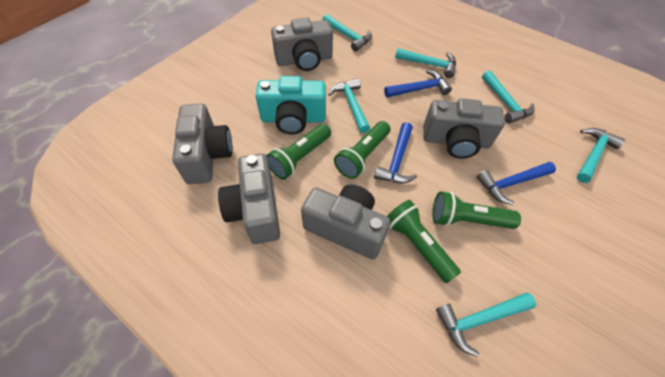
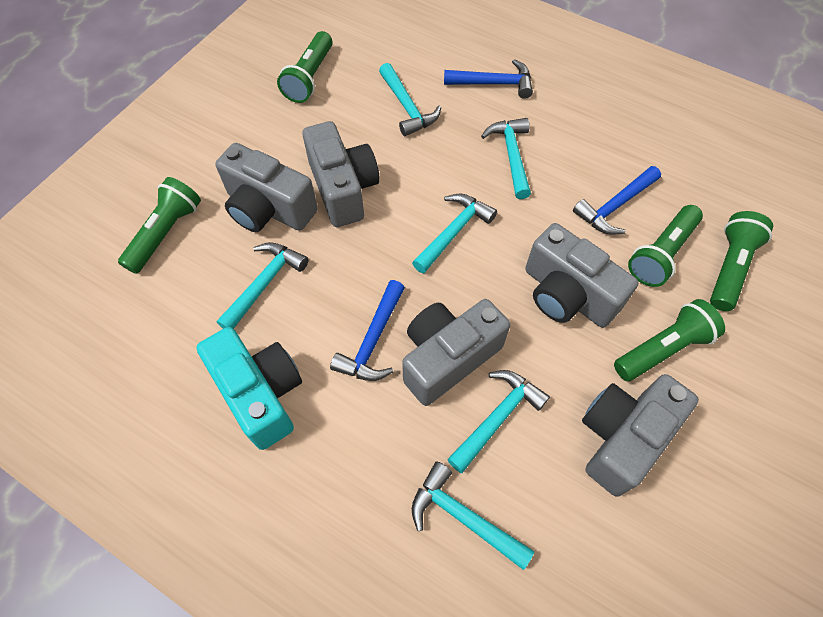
green flashlight: 4 -> 5

